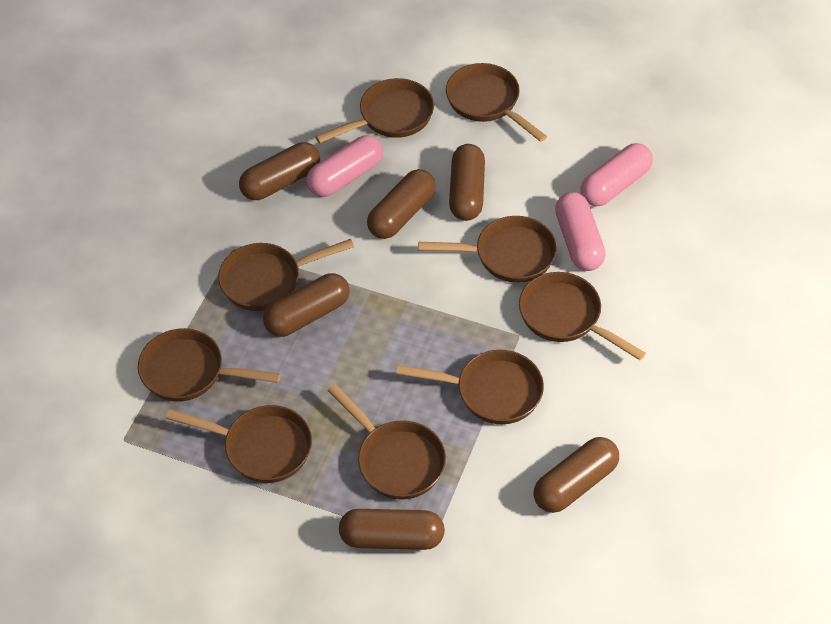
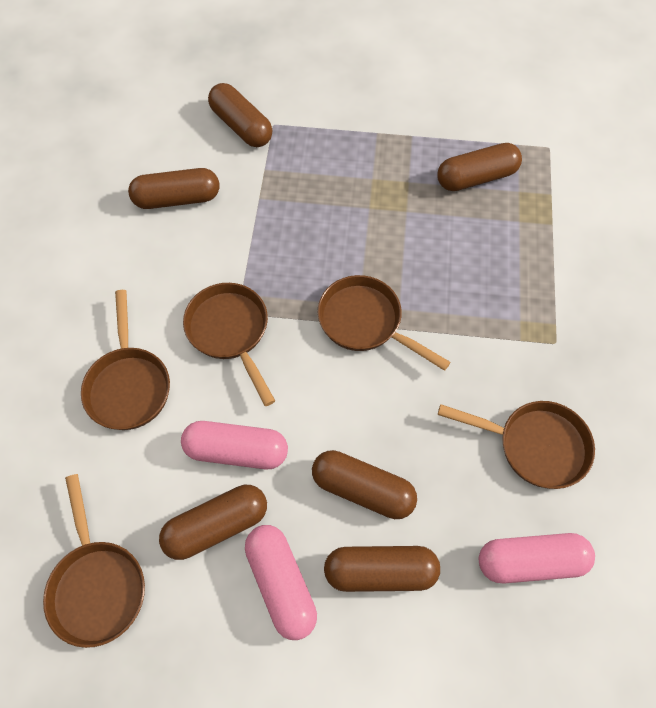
brown pan: 9 -> 5

